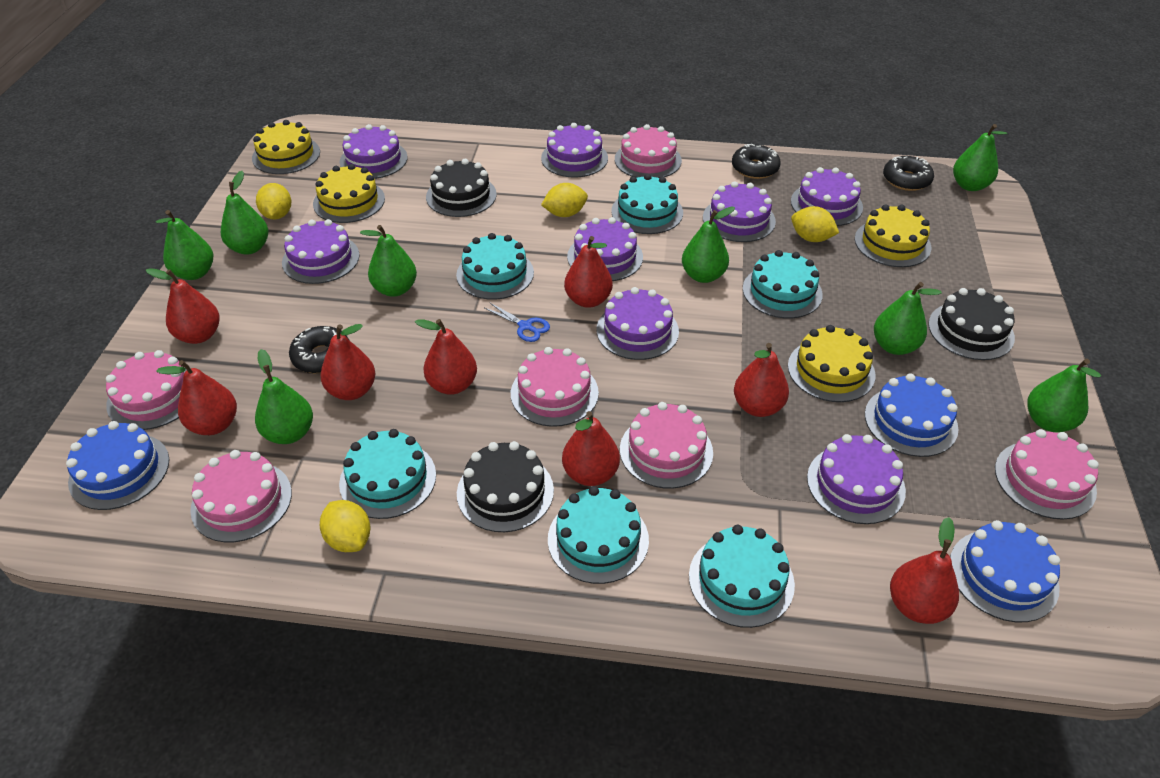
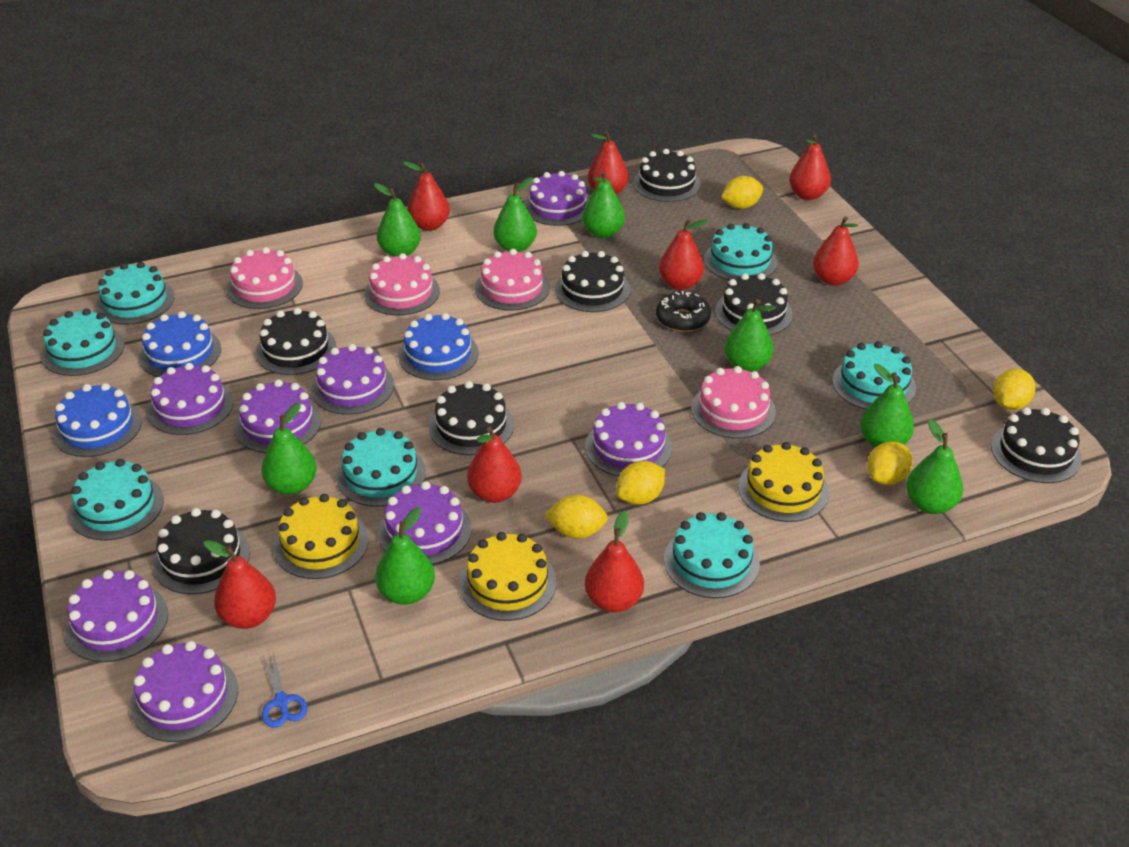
black cake: 3 -> 7
black donut: 3 -> 1
pink cake: 6 -> 4
turquoise cake: 6 -> 7
yellow cake: 4 -> 3
yellow lemon: 4 -> 5

